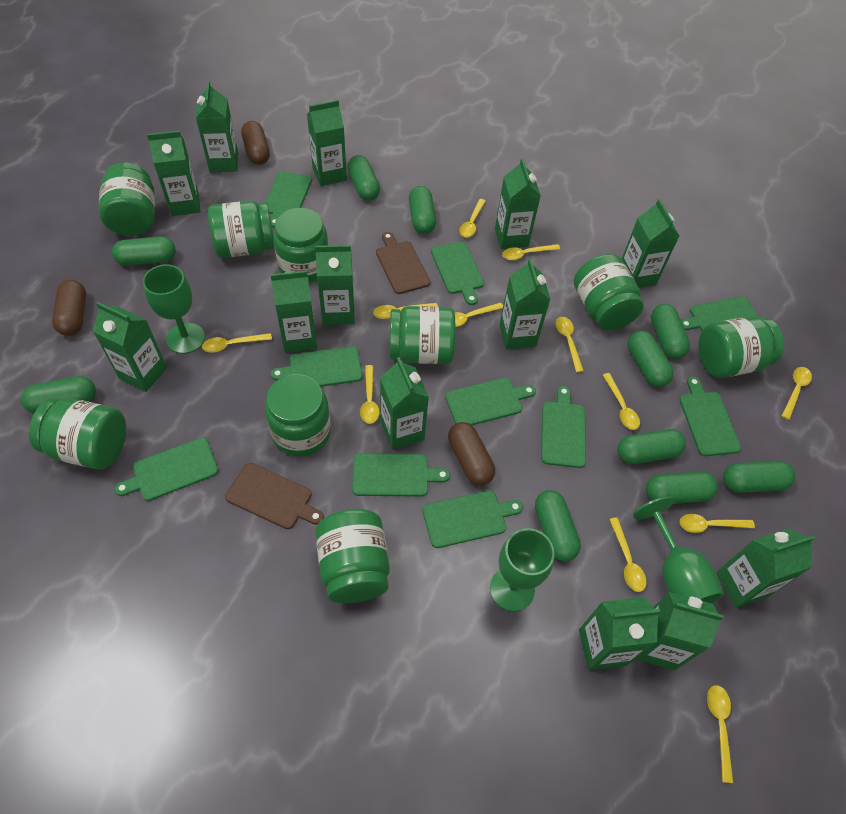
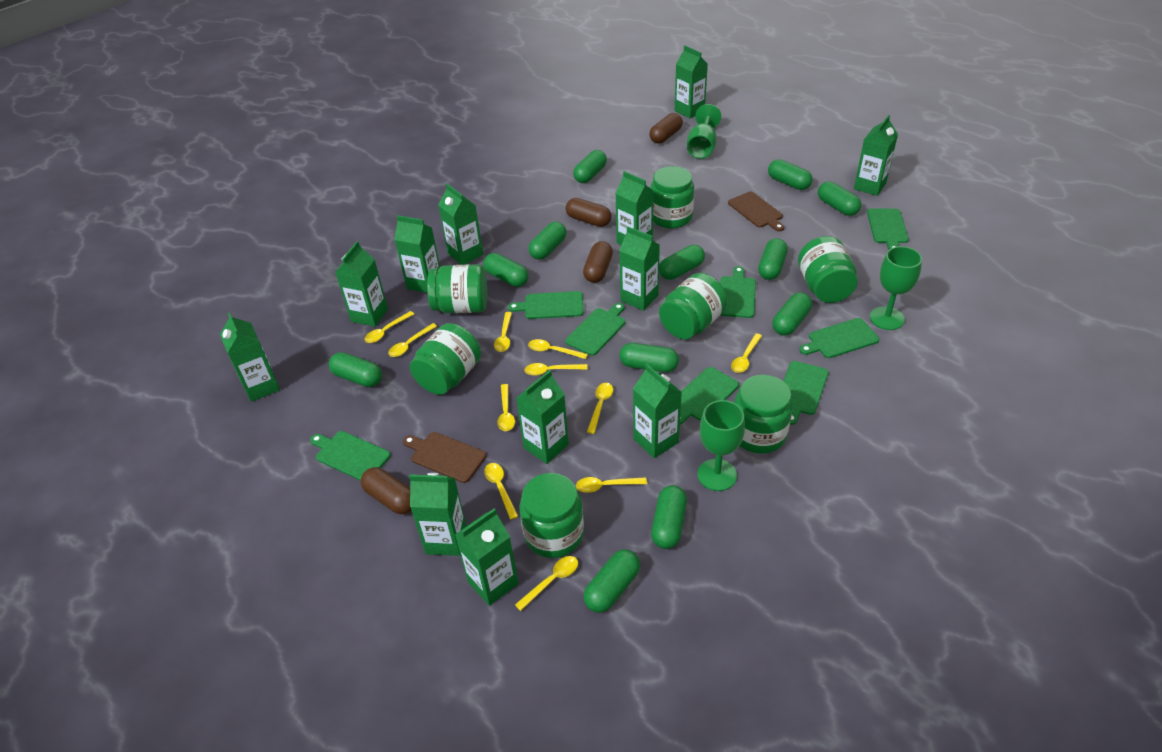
brown capsule: 3 -> 4
green capsule: 10 -> 12
green carton: 13 -> 12
green cutting board: 10 -> 8
green jar: 9 -> 7
yellow spoon: 12 -> 11

